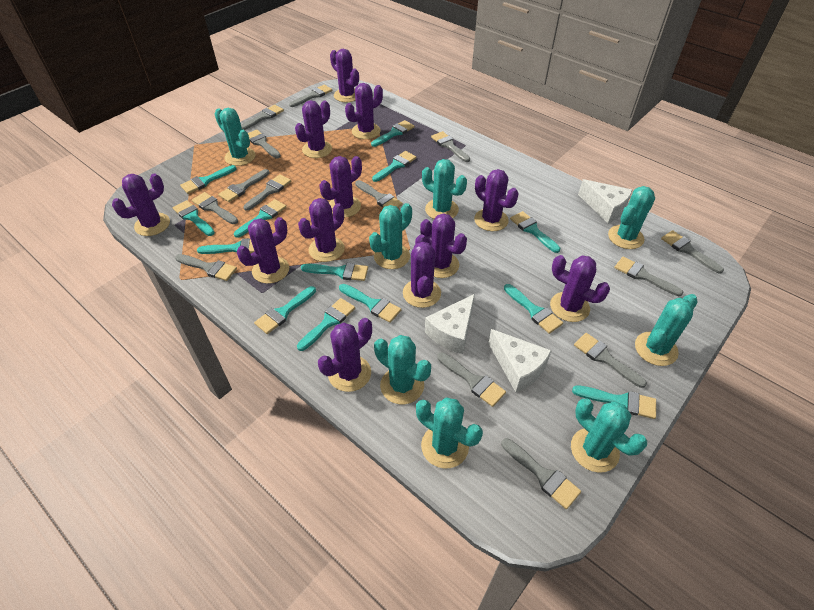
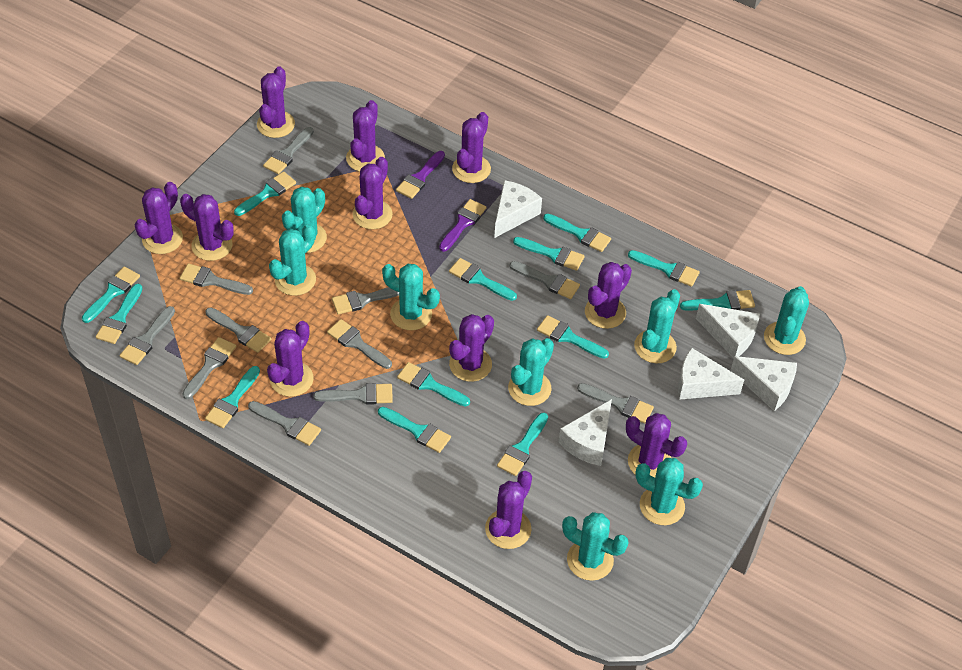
grey brush: 14 -> 11
purple brush: 0 -> 2
purple cactus: 12 -> 11
white cheese: 3 -> 5

